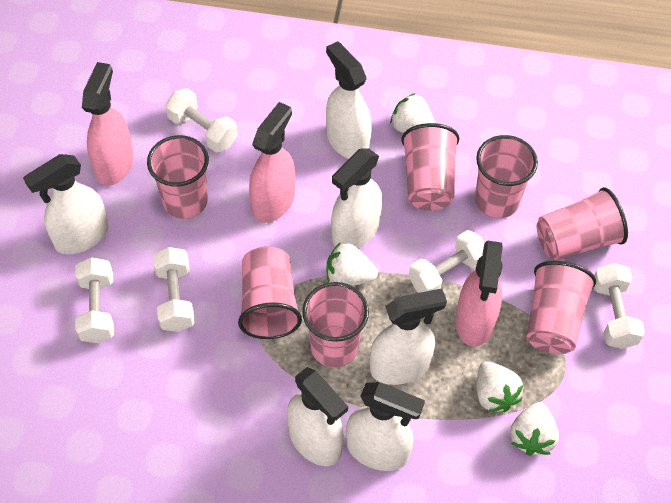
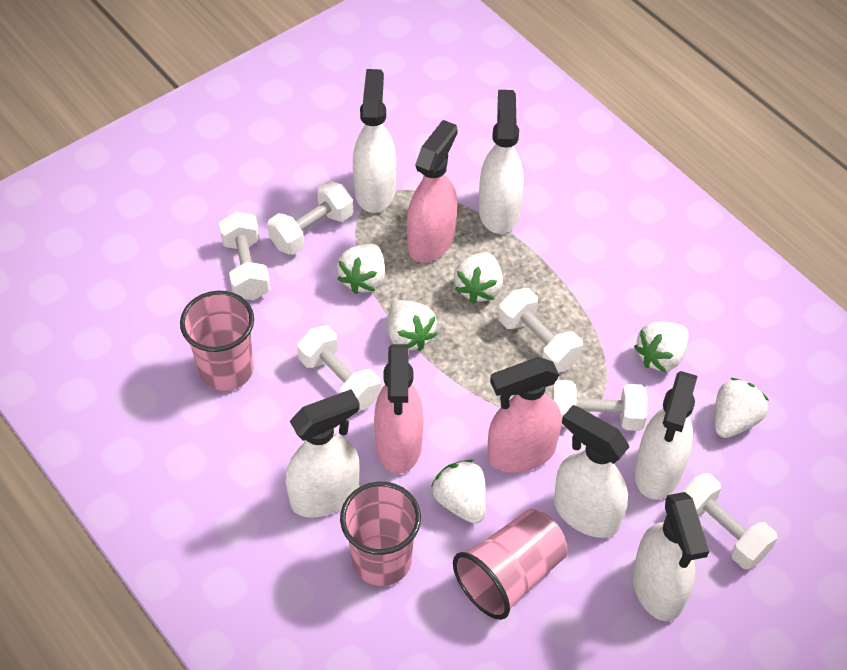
pink cup: 7 -> 3
white dumbbell: 5 -> 6
white strawberry: 4 -> 6

